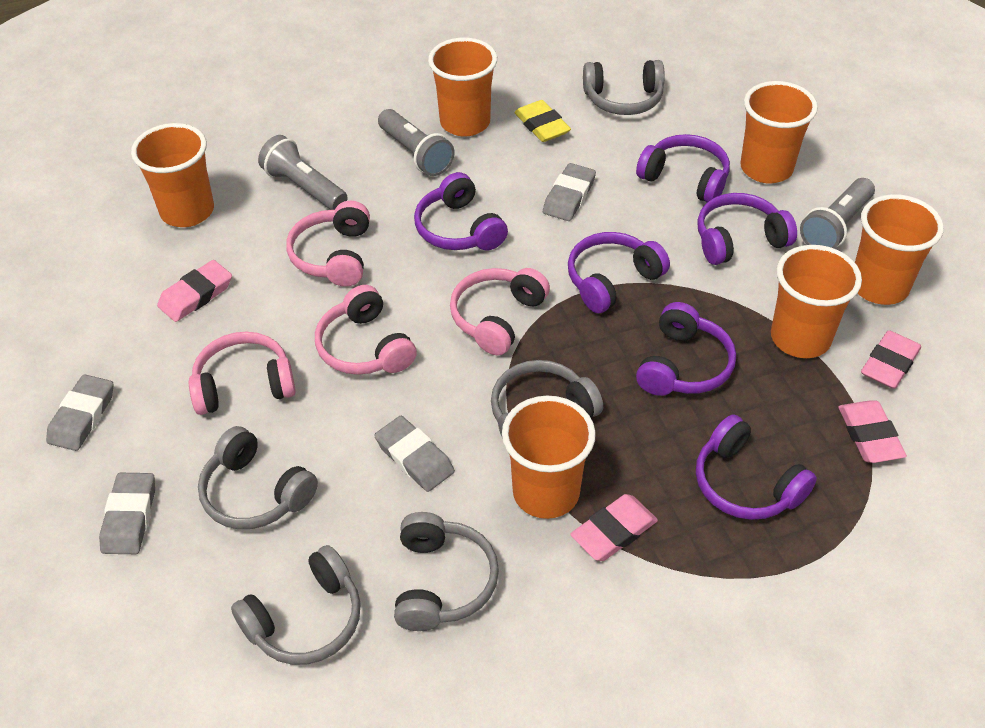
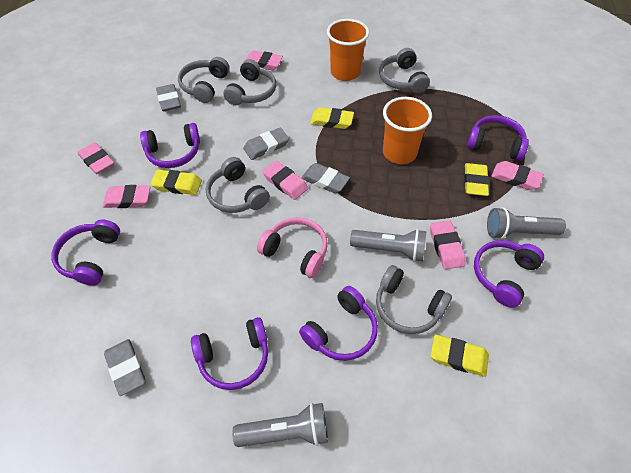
orange cup: 6 -> 2
pink eraser: 4 -> 6
pink headphones: 4 -> 1
yellow eraser: 1 -> 4

